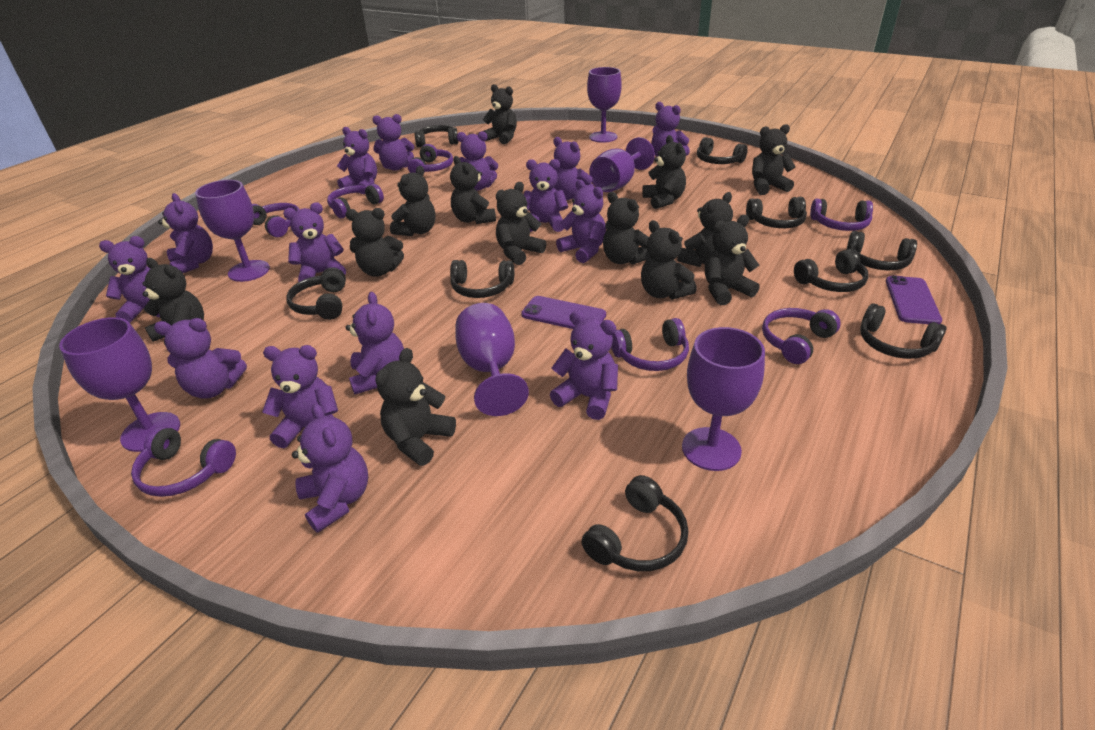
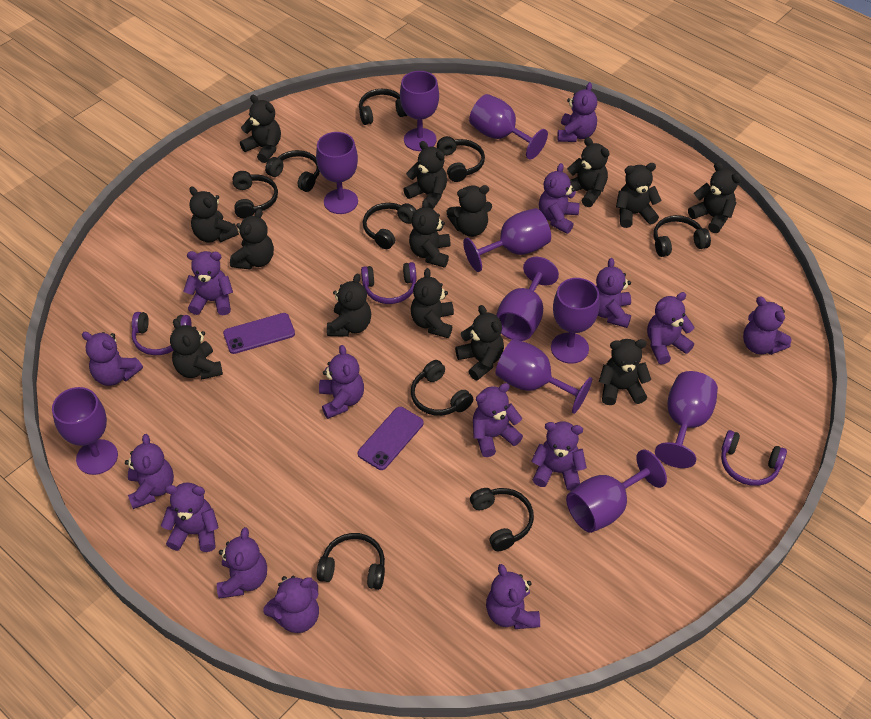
black teddy bear: 13 -> 14
purple goblet: 6 -> 10
purple headphones: 7 -> 3

